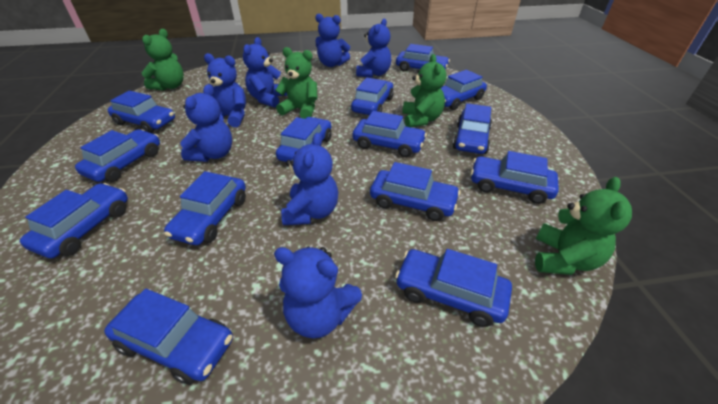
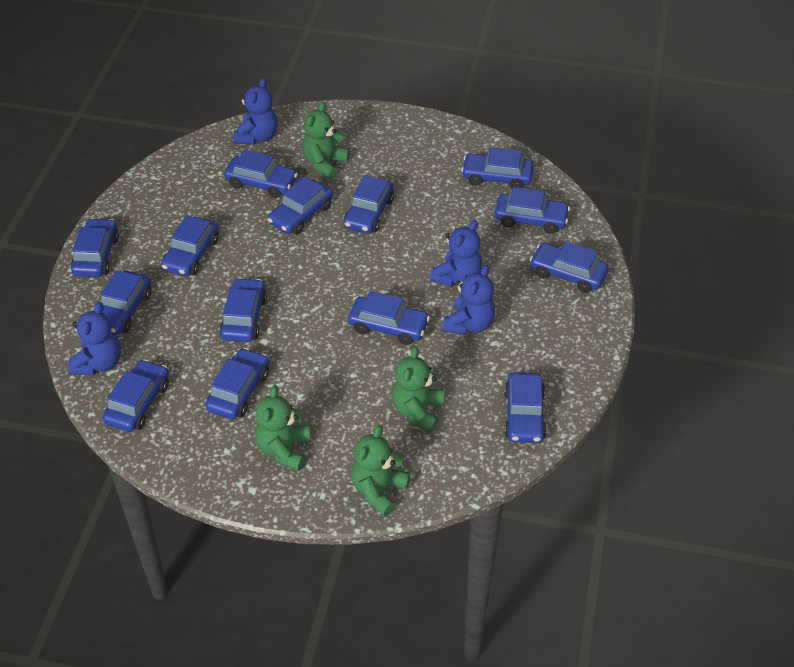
blue teddy bear: 7 -> 4

